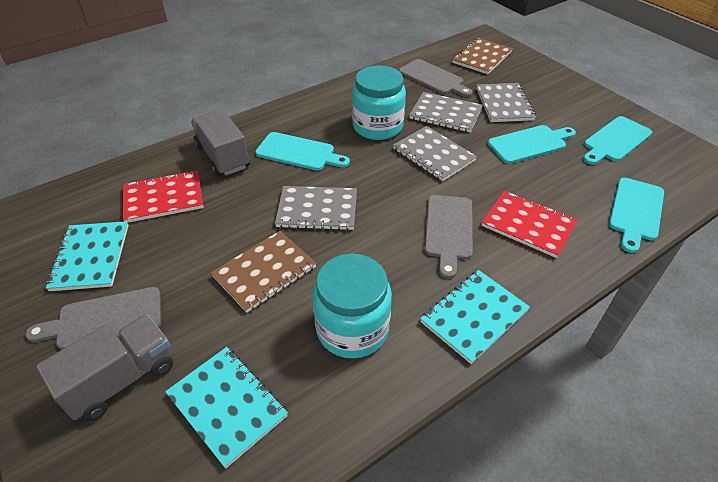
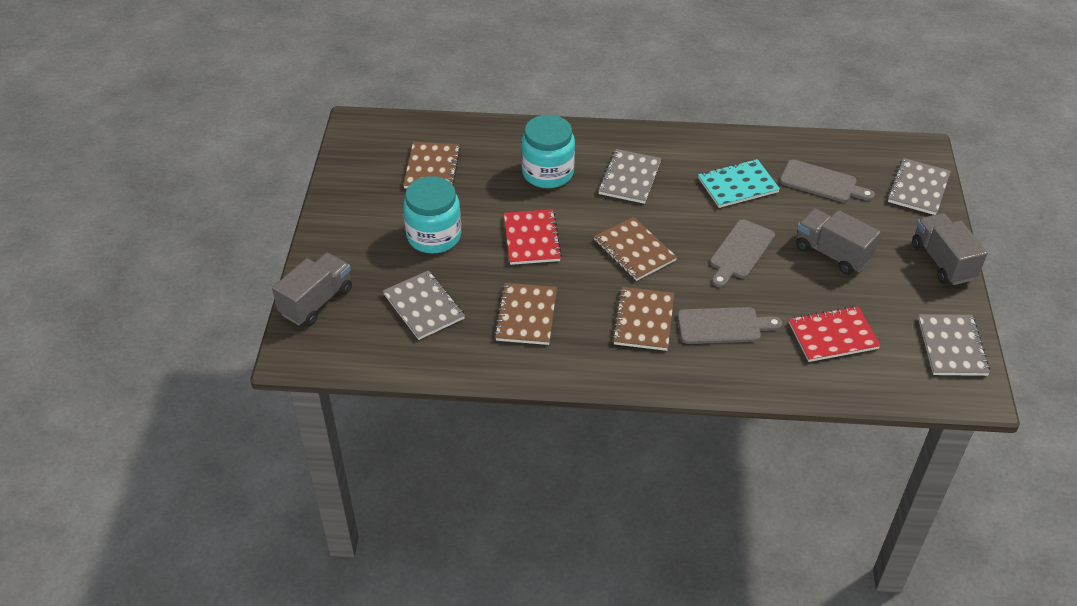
brown notebook: 2 -> 4
grey truck: 2 -> 3
turquoise cutting board: 4 -> 0
turquoise notebook: 3 -> 1

